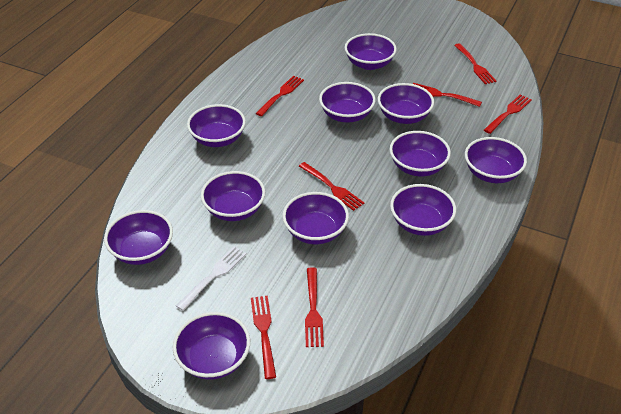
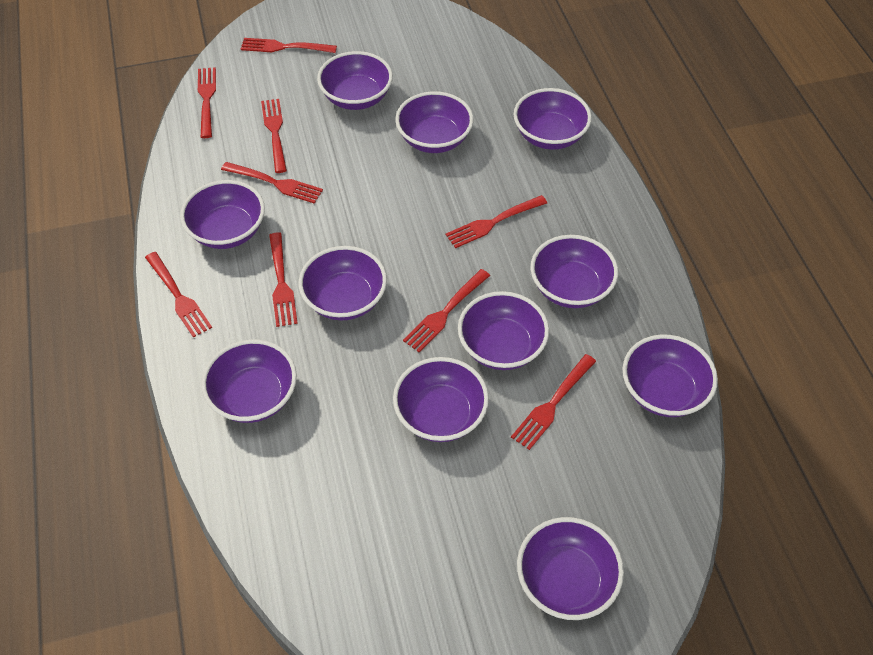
red fork: 7 -> 9
white fork: 1 -> 0

